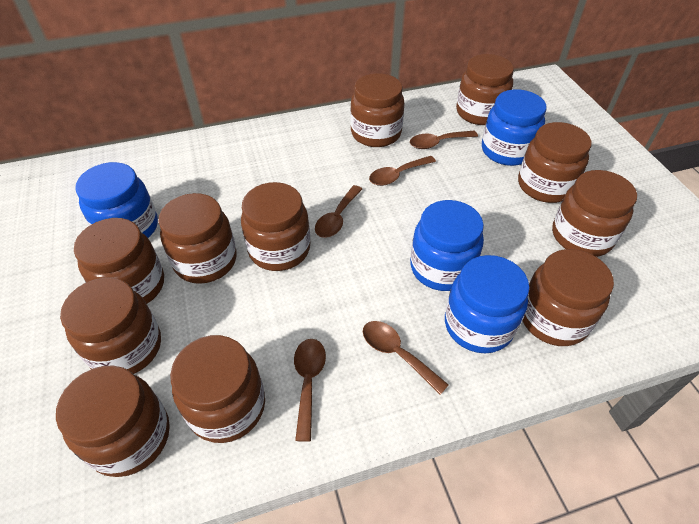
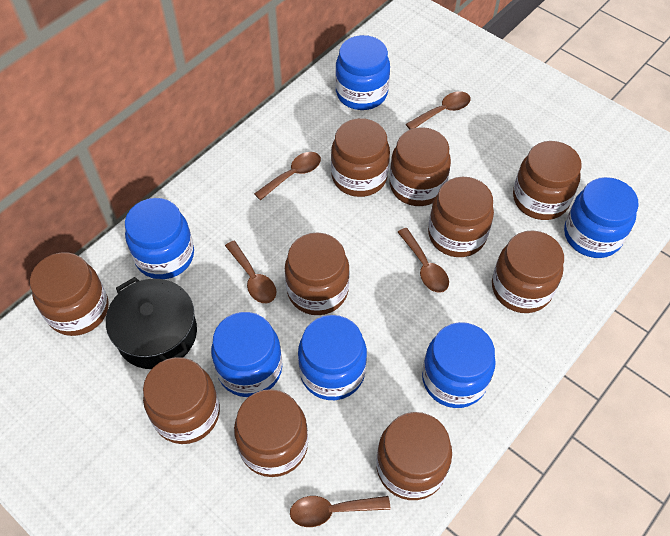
black pot: 0 -> 1
blue jar: 4 -> 6
brown jar: 11 -> 10

